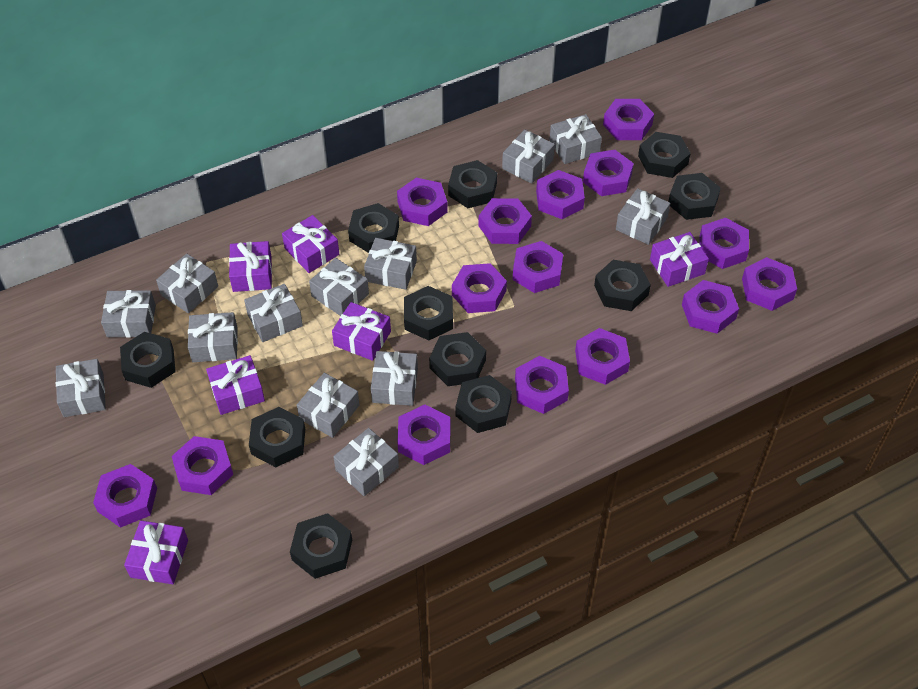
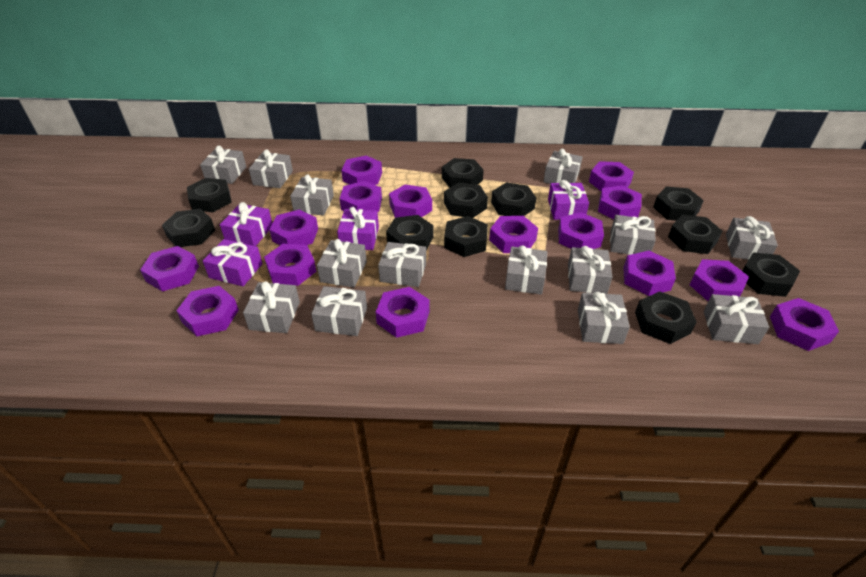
grey gift: 13 -> 14
purple gift: 6 -> 4

